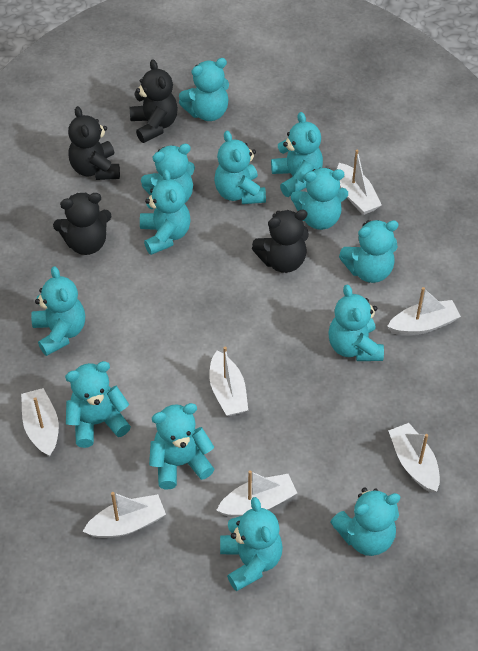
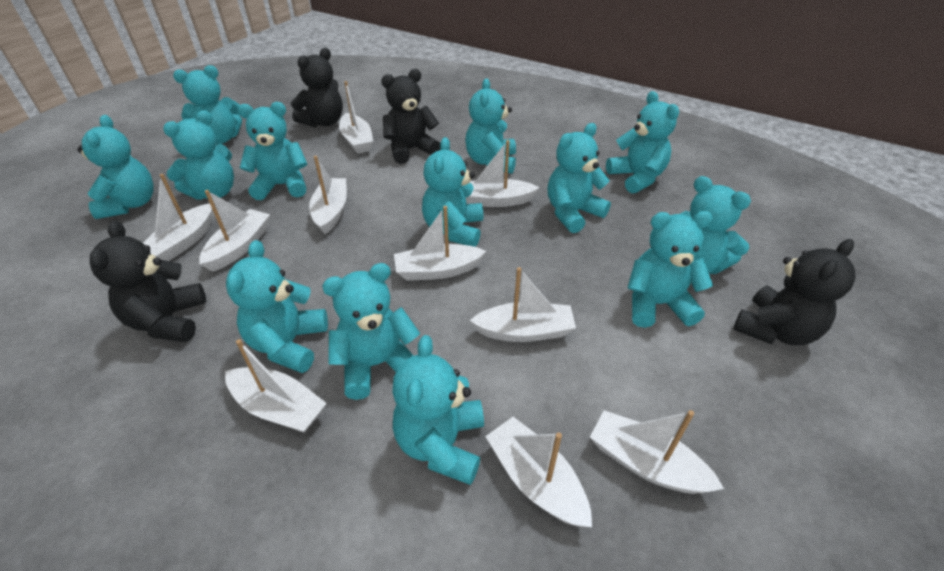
white boat: 7 -> 10

